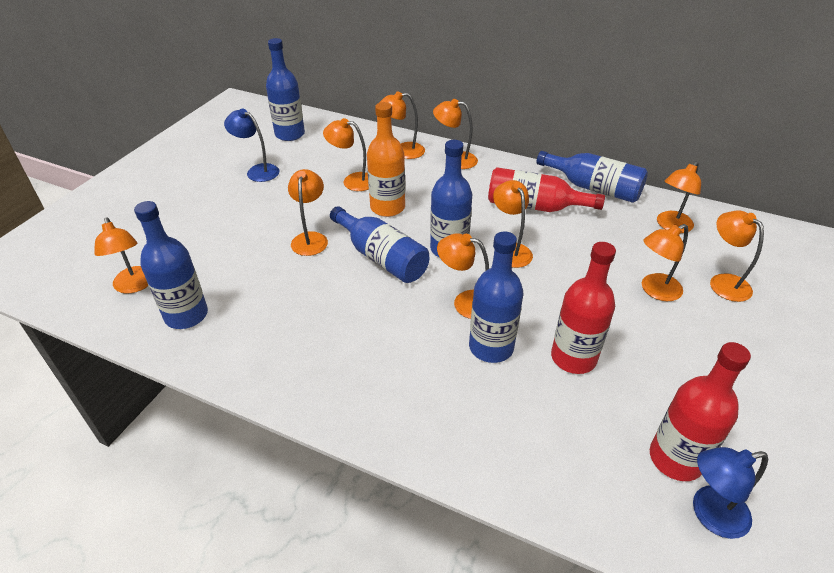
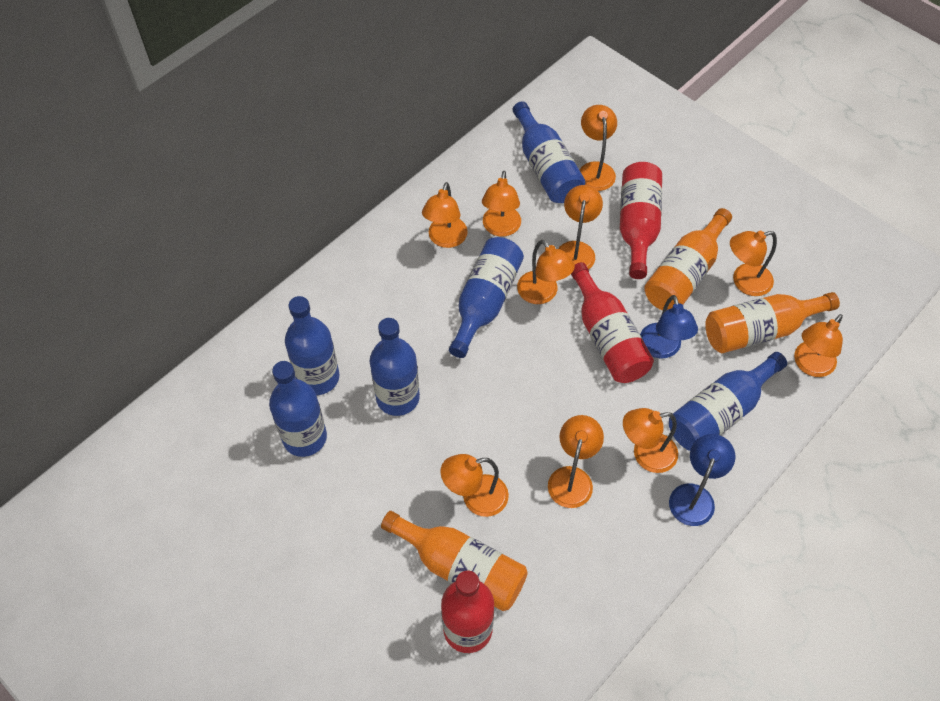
orange bottle: 1 -> 3

